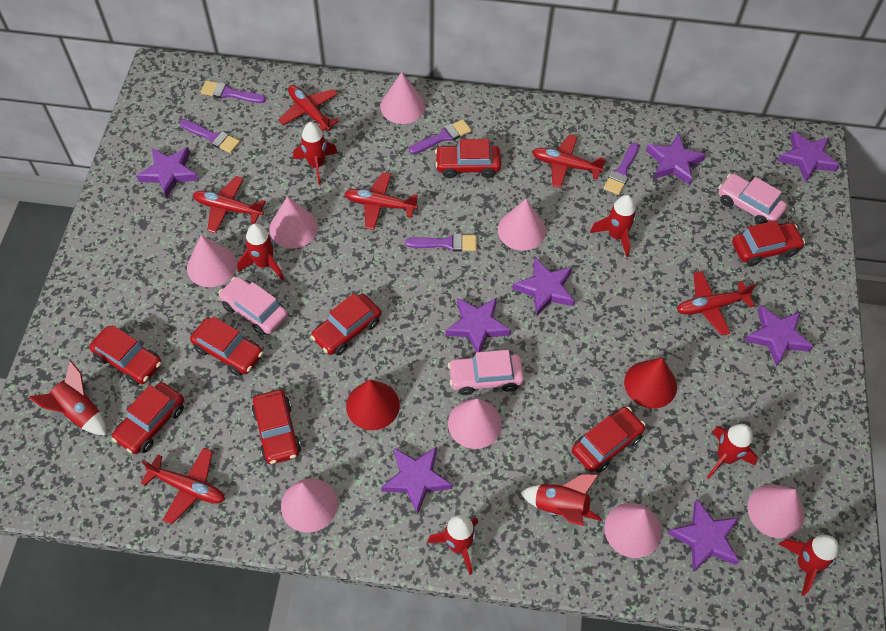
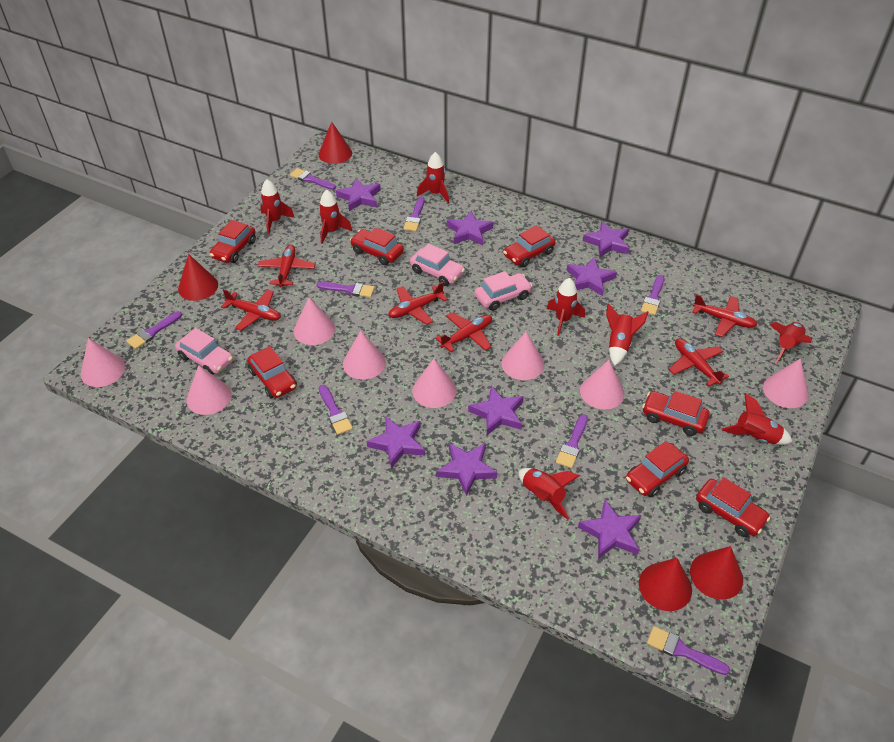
purple brush: 5 -> 8
red car: 8 -> 7
red cone: 2 -> 4

